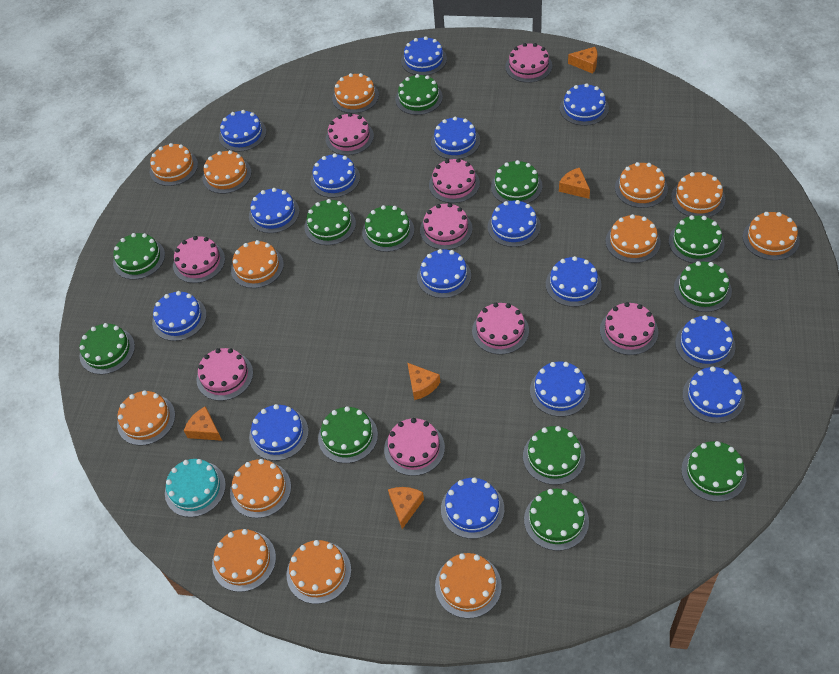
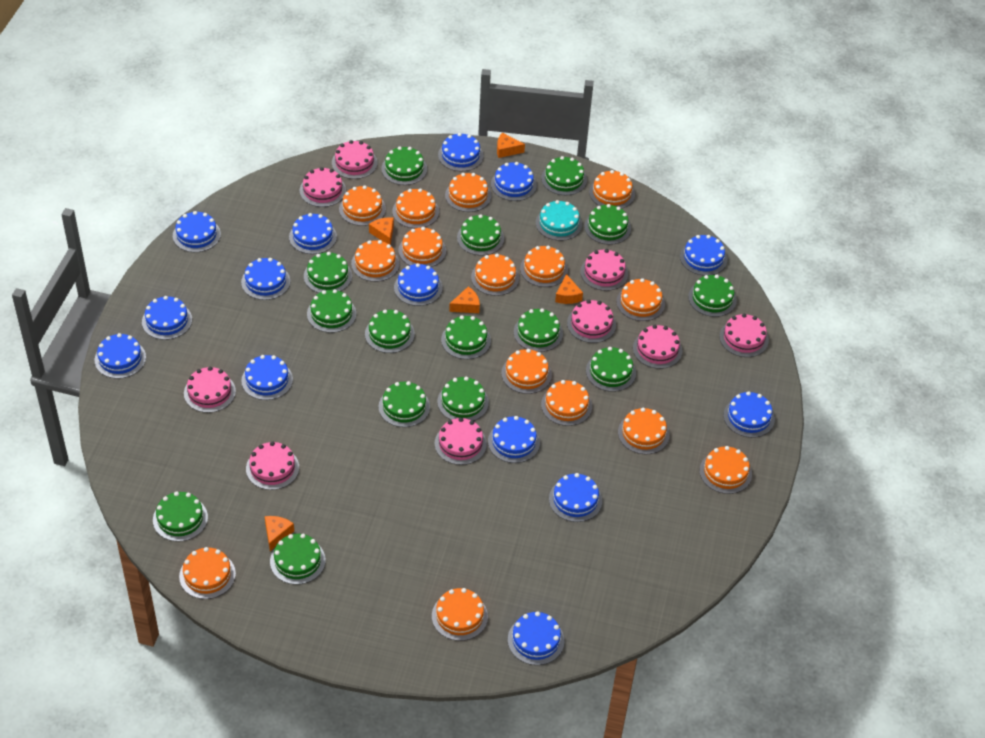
blue cake: 15 -> 14
green cake: 12 -> 15
orange cake: 13 -> 15

